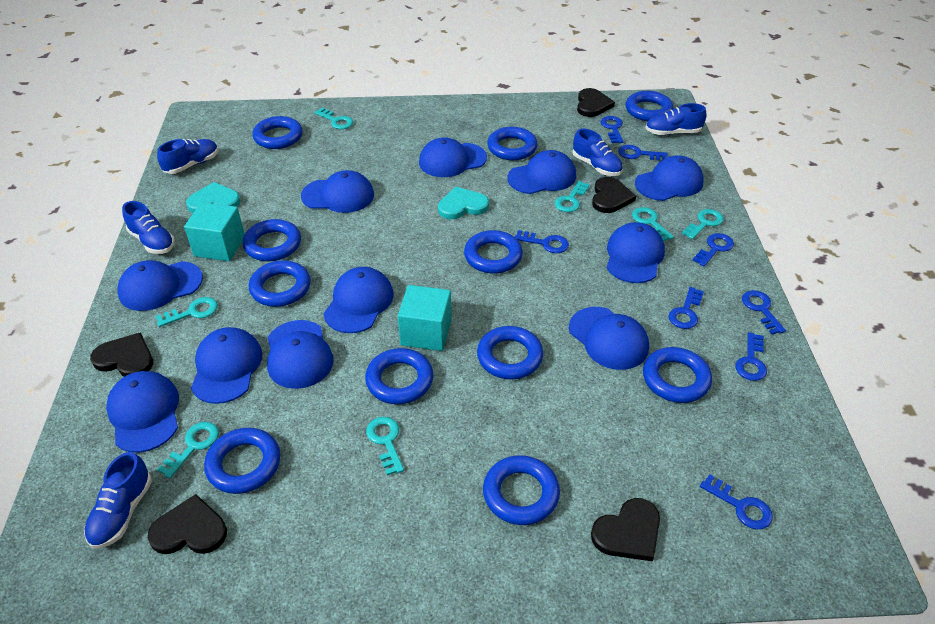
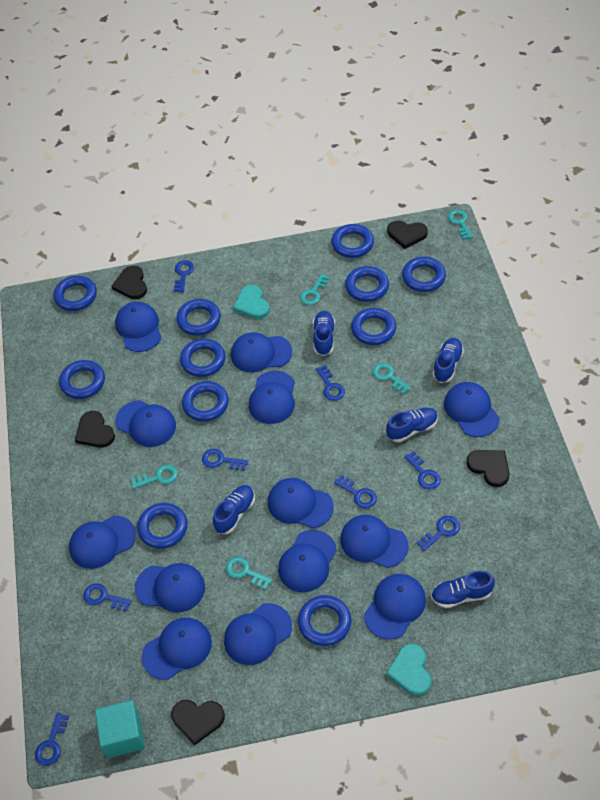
blue cap: 11 -> 13
turquoise cube: 2 -> 1
turquoise key: 7 -> 5

